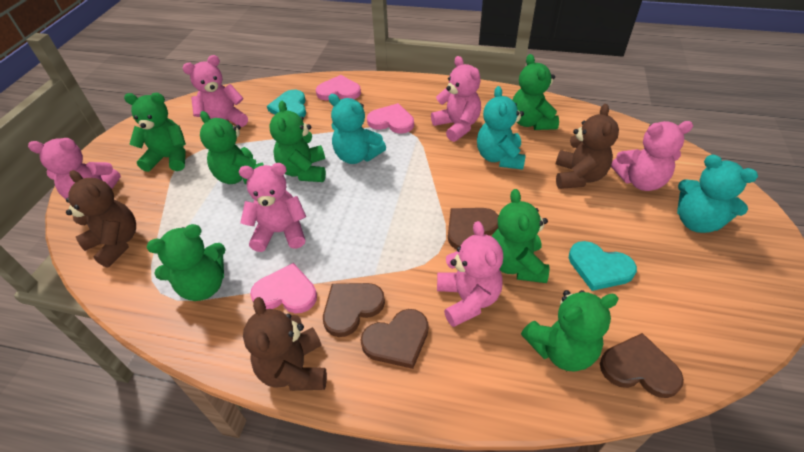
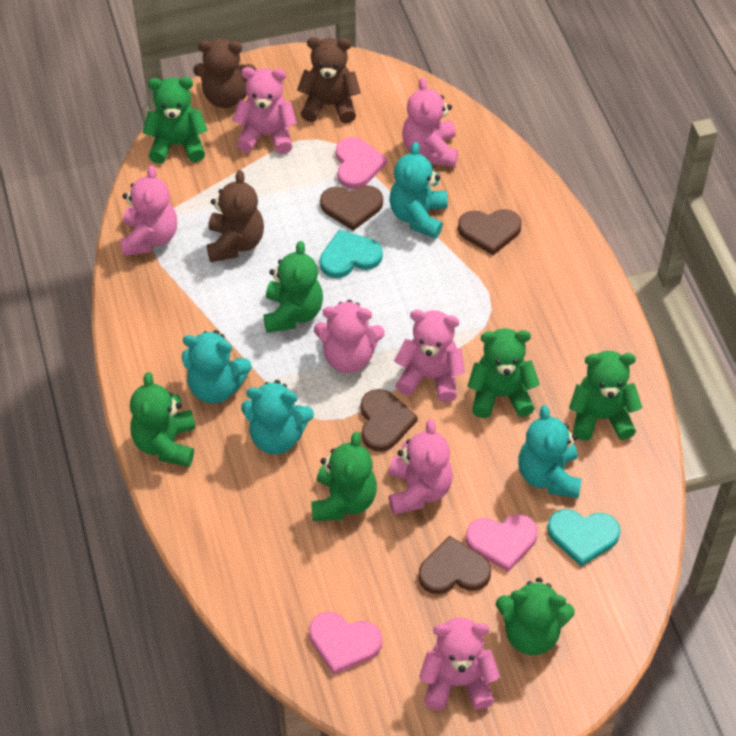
pink teddy bear: 6 -> 7
turquoise teddy bear: 3 -> 4

